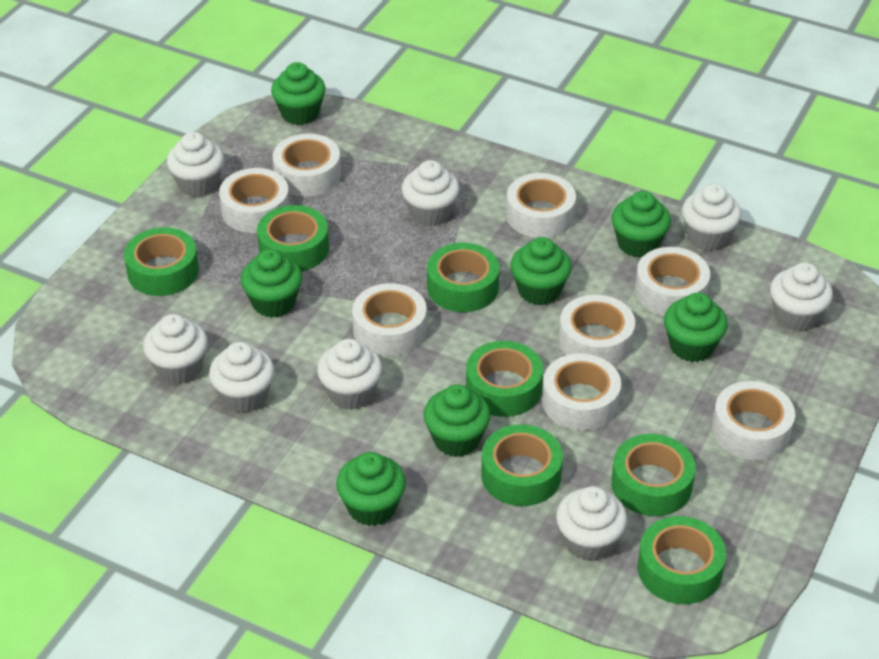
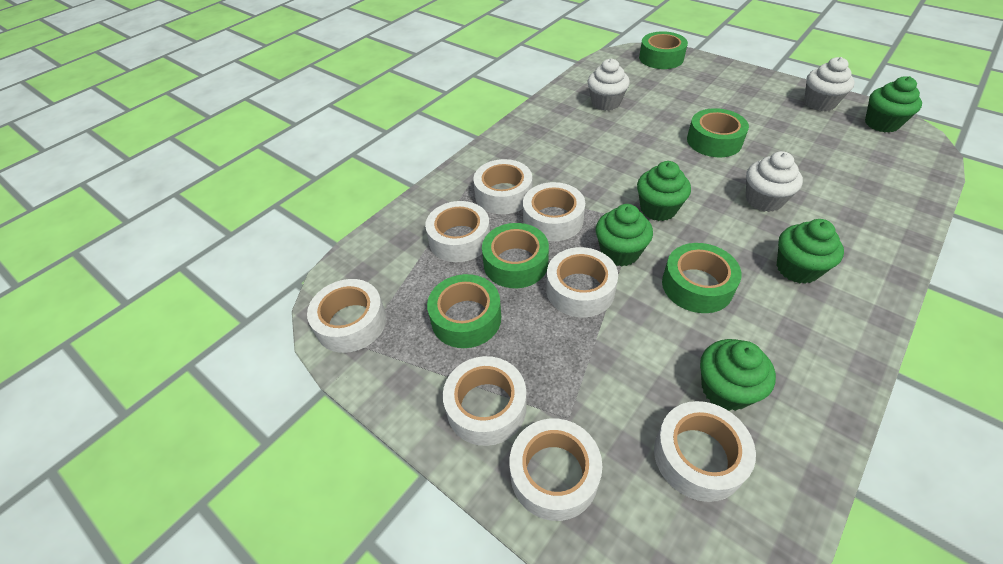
green cupcake: 7 -> 5
green tape: 7 -> 5
white cupcake: 8 -> 3

